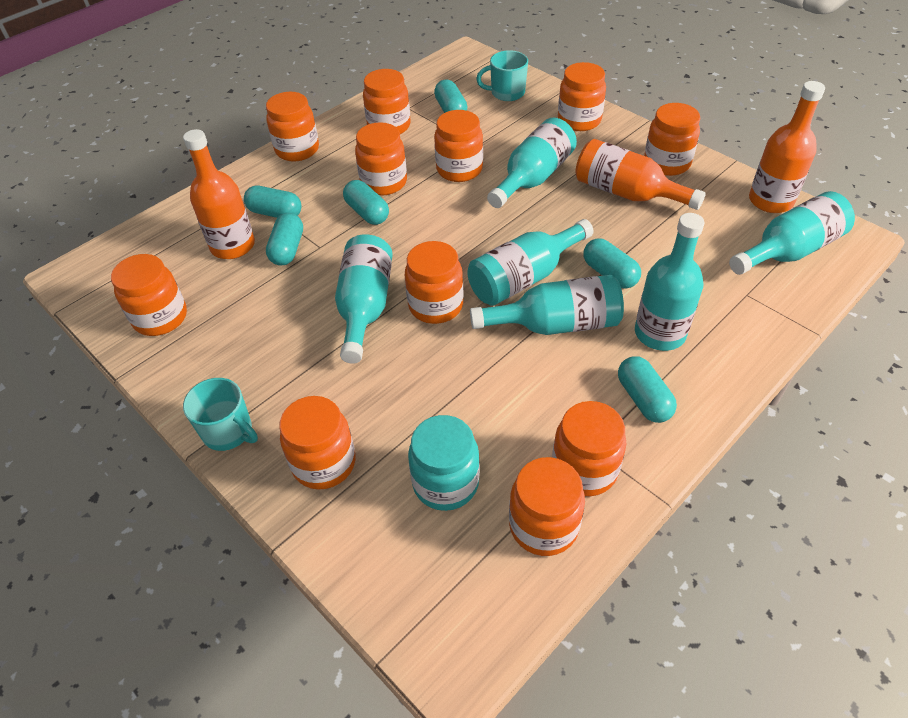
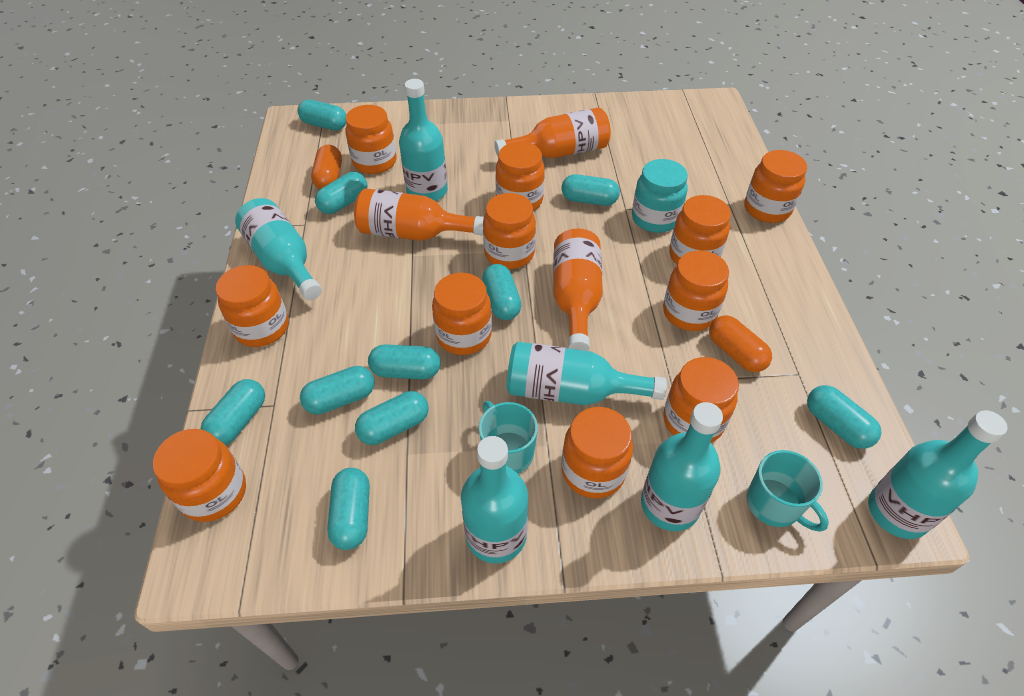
orange capsule: 0 -> 2
turquoise capsule: 6 -> 10

